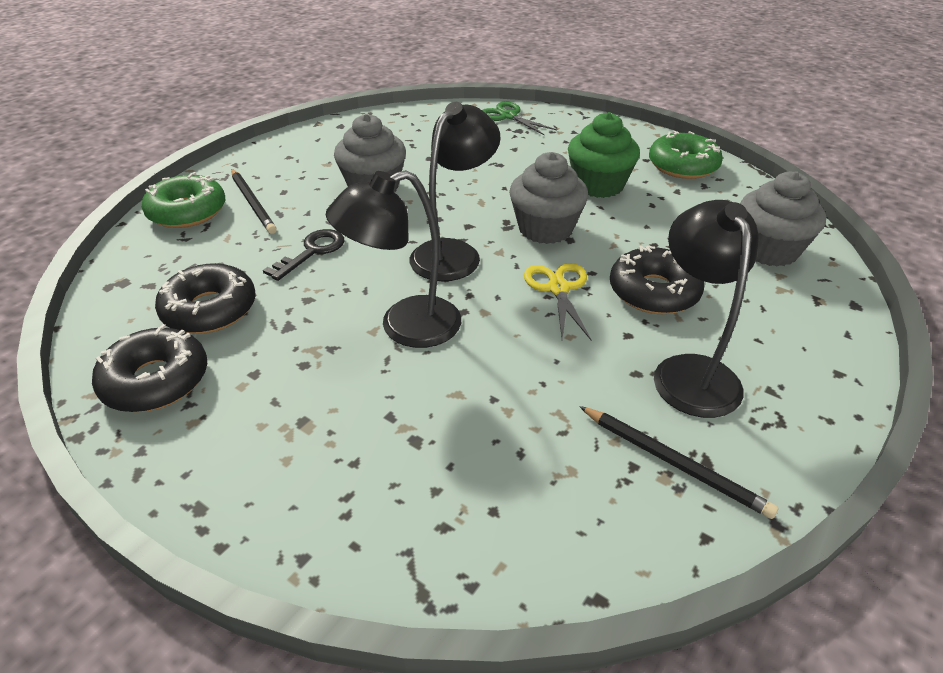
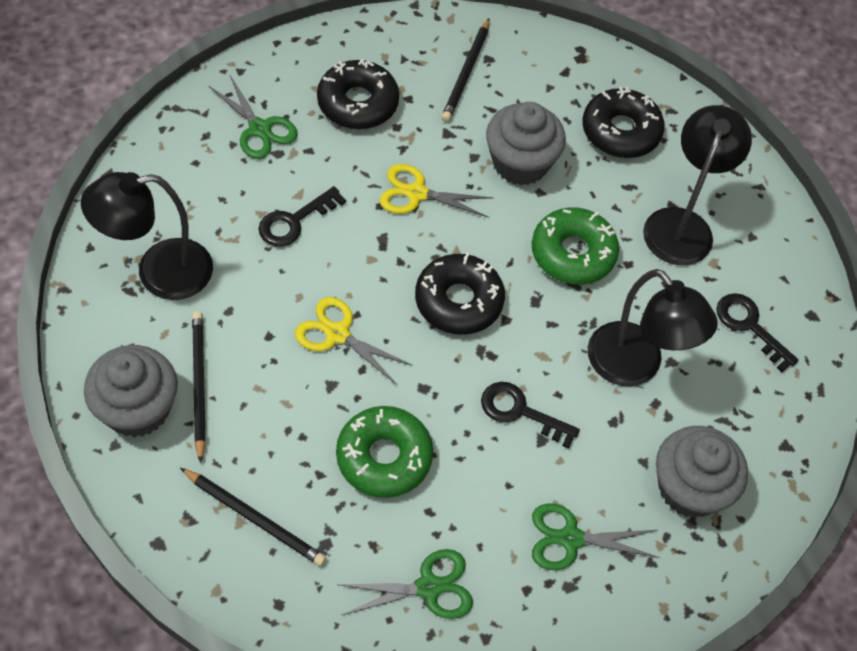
black key: 1 -> 3
black pencil: 2 -> 3
green cupcake: 1 -> 0
green scissors: 1 -> 3
yellow scissors: 1 -> 2

